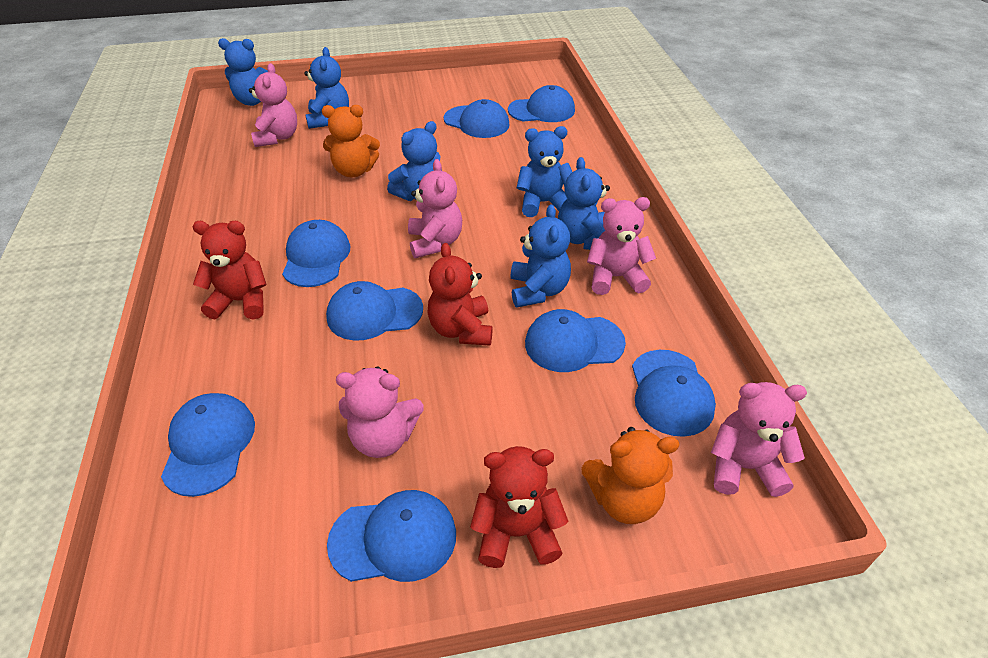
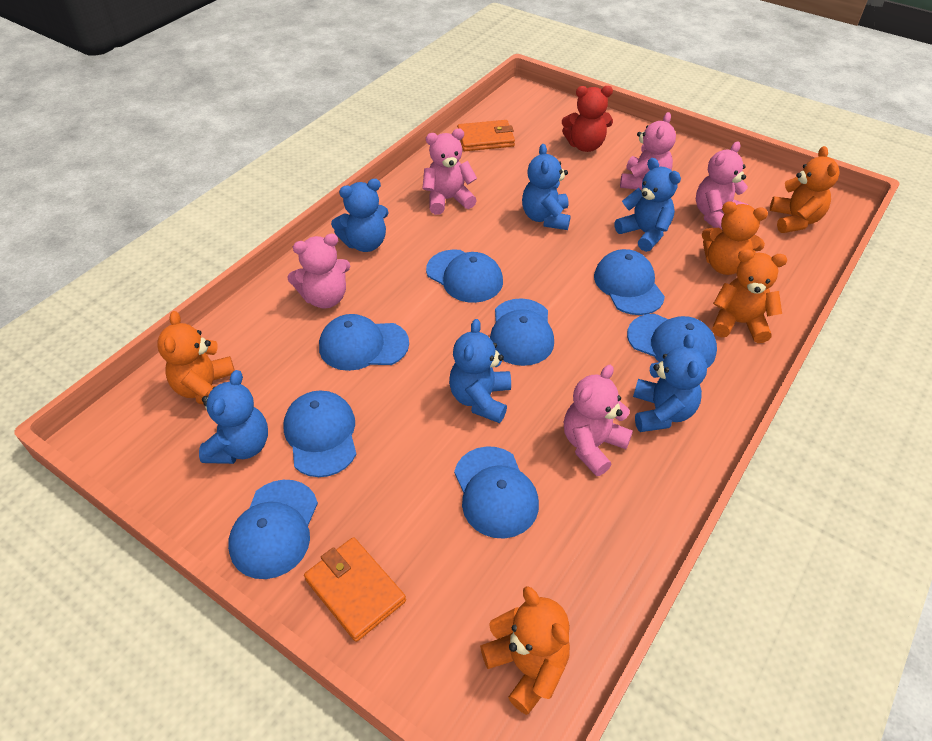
orange teddy bear: 2 -> 5
orange wallet: 0 -> 2
red teddy bear: 3 -> 1

